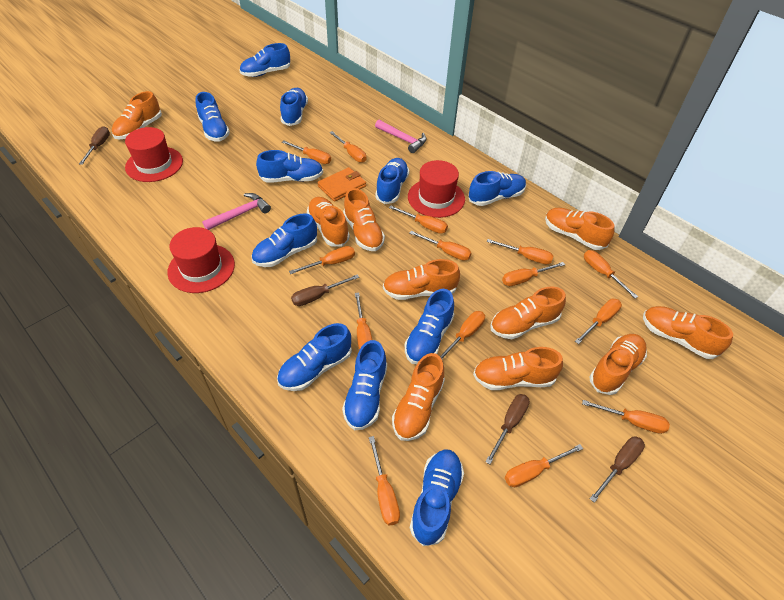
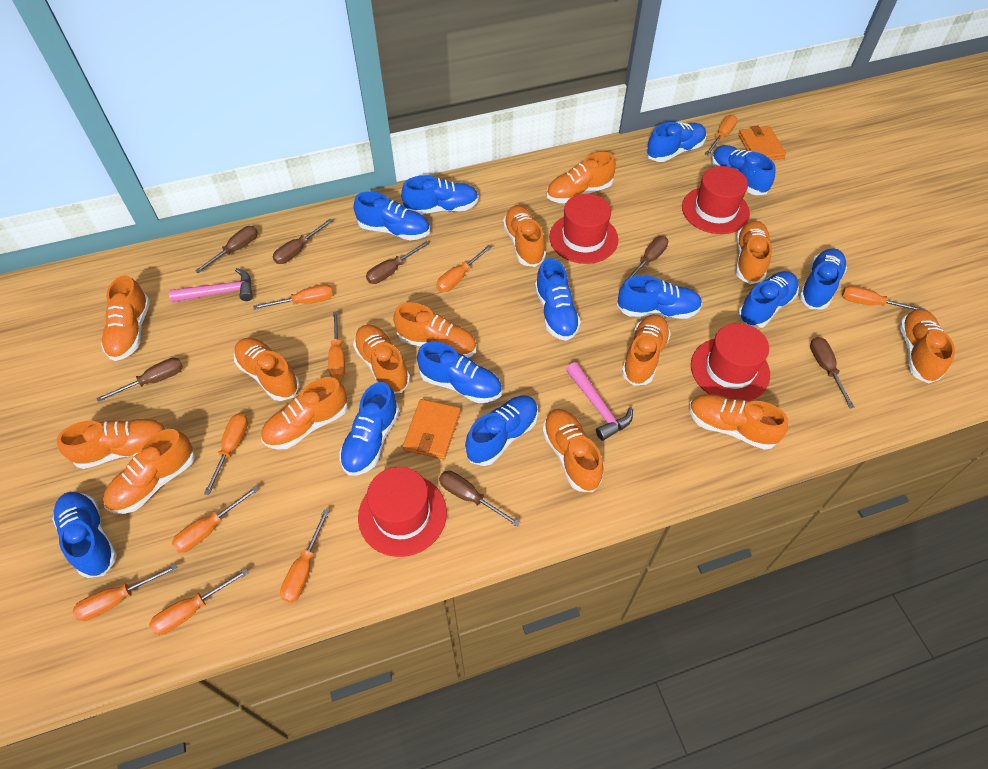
blue shoe: 11 -> 12
brown screwdriver: 4 -> 7
orange screwdriver: 14 -> 10
orange shoe: 10 -> 14
orange wallet: 1 -> 2
red hat: 3 -> 4

